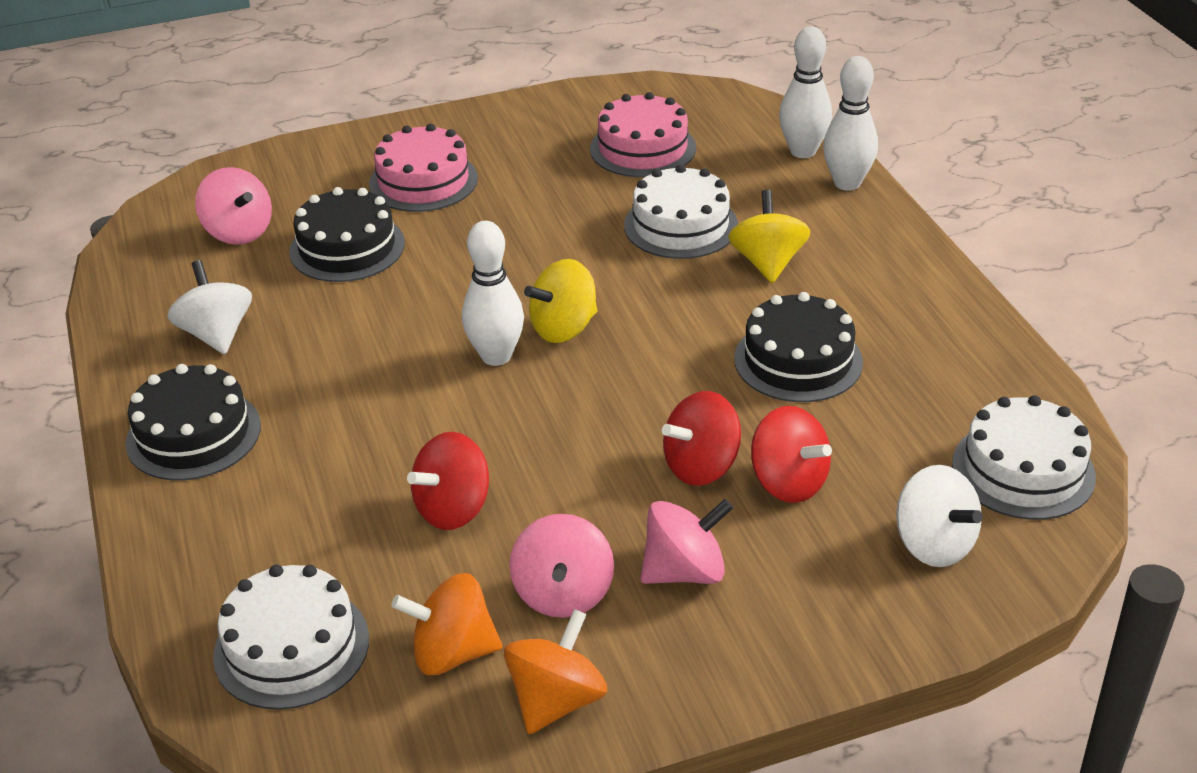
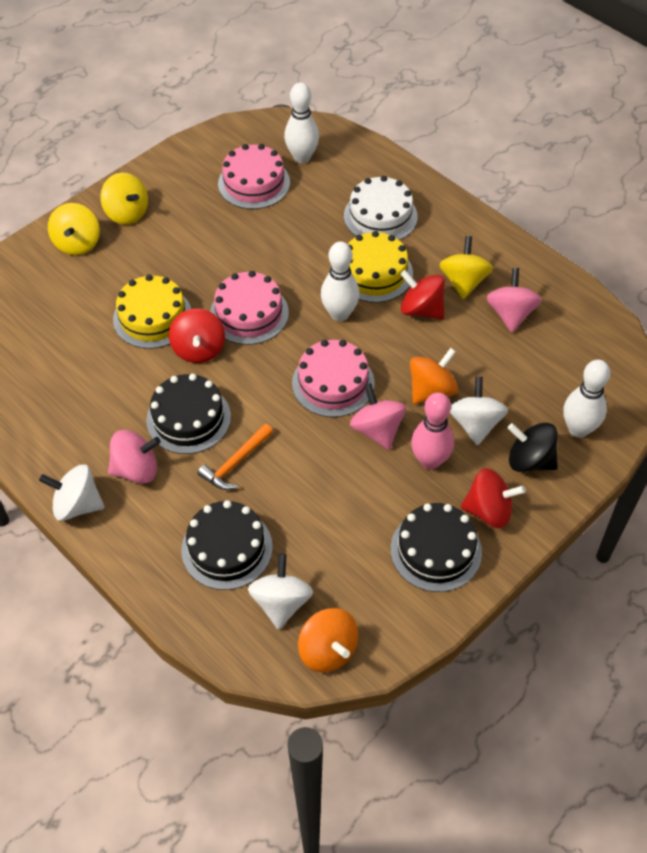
black spinning top: 0 -> 1
orange hammer: 0 -> 1
pink bowling pin: 0 -> 1
pink cake: 2 -> 3
white cake: 3 -> 1
white spinning top: 2 -> 3
yellow cake: 0 -> 2
yellow spinning top: 2 -> 3

